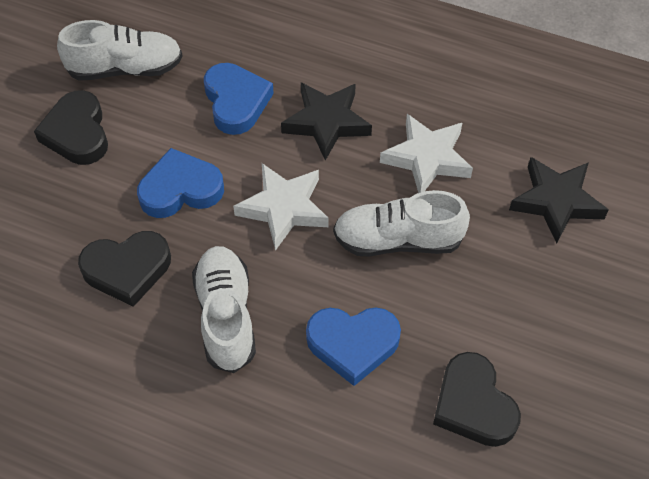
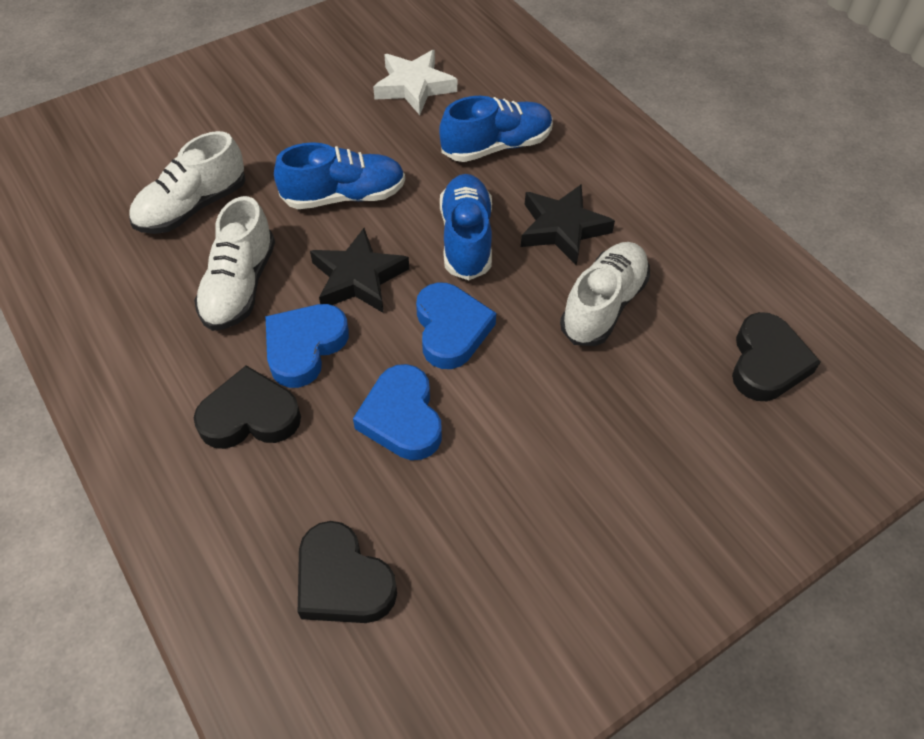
blue shoe: 0 -> 3
white star: 2 -> 1

